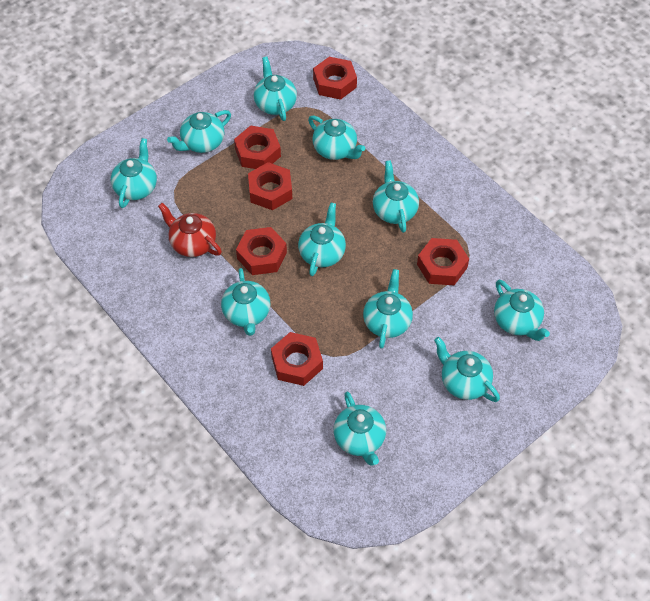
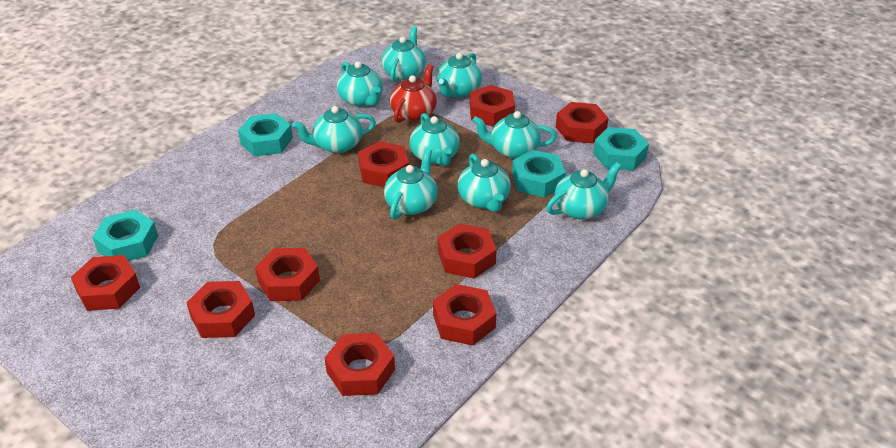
red nut: 6 -> 9
turquoise nut: 0 -> 4
turquoise teapot: 11 -> 9

